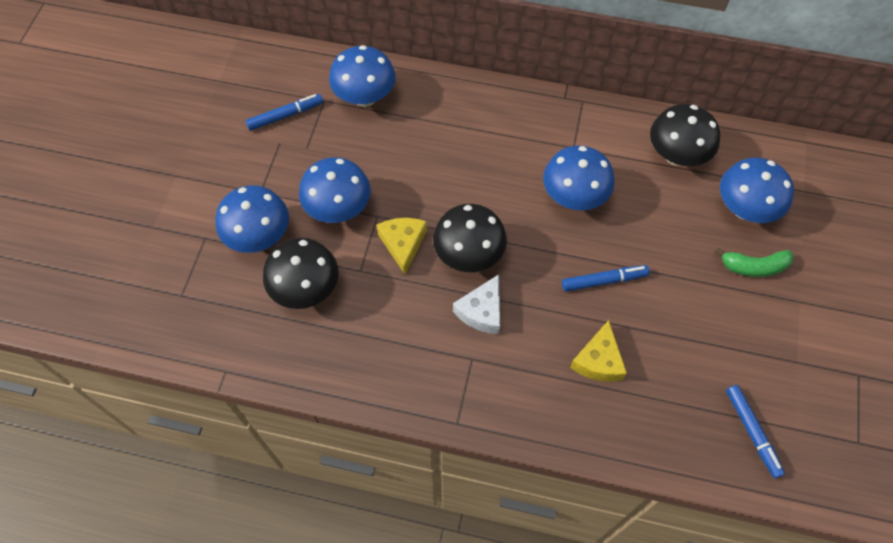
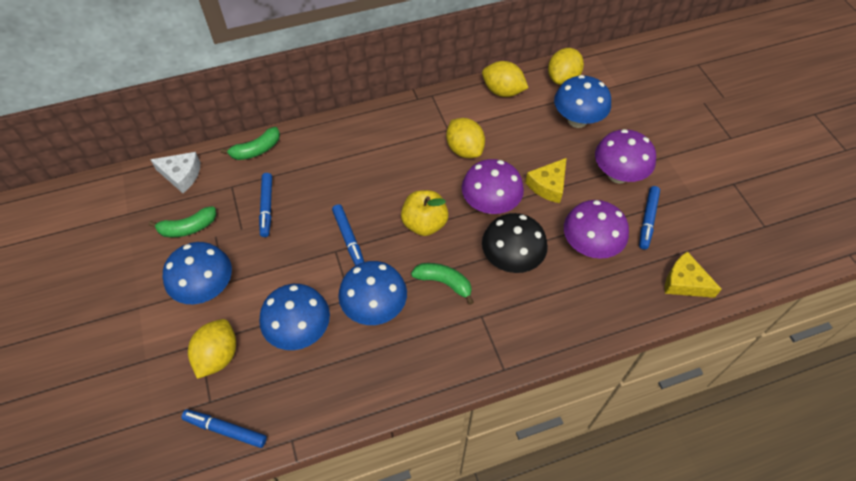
black mushroom: 3 -> 1
blue marker: 3 -> 4
blue mushroom: 5 -> 4
green banana: 1 -> 3
purple mushroom: 0 -> 3
yellow apple: 0 -> 1
yellow lemon: 0 -> 4

